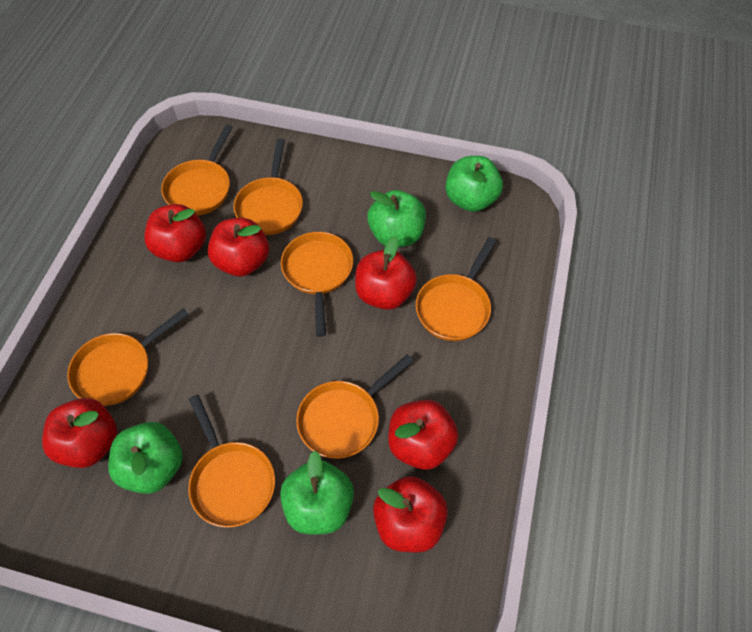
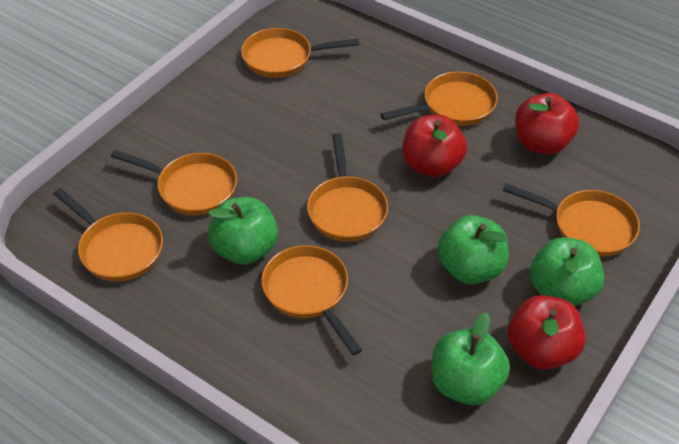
red apple: 6 -> 3

